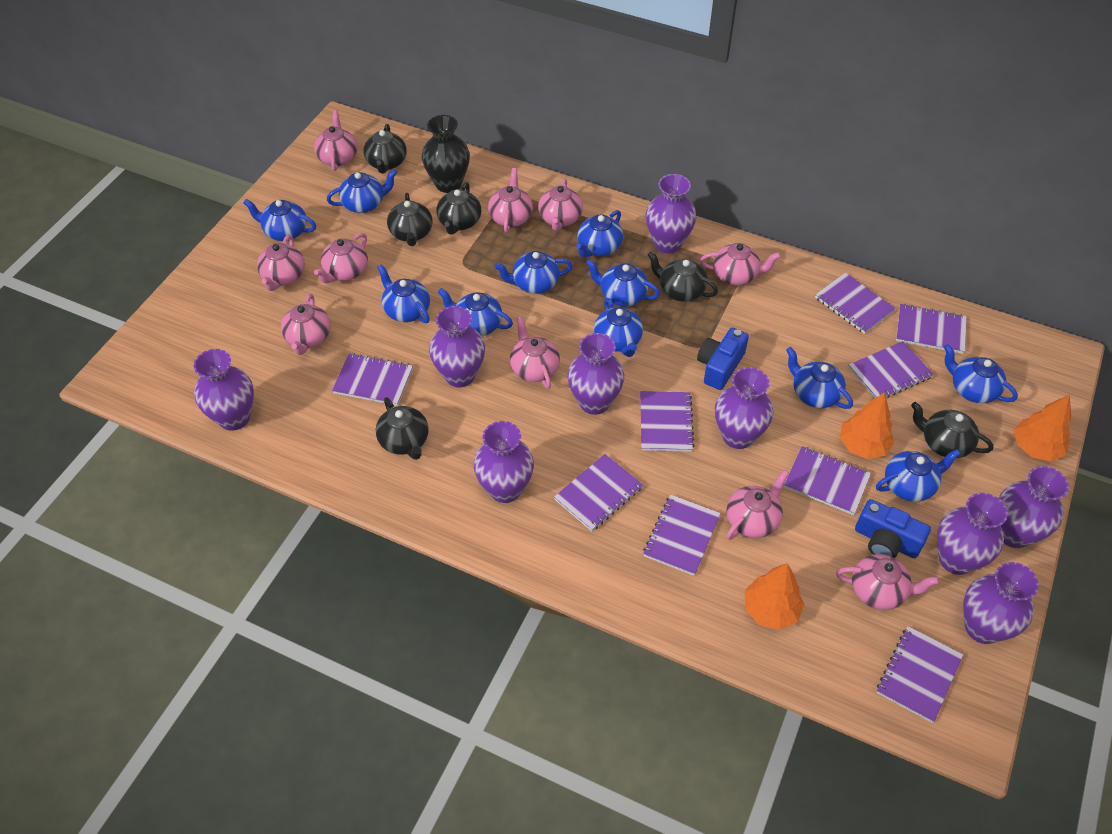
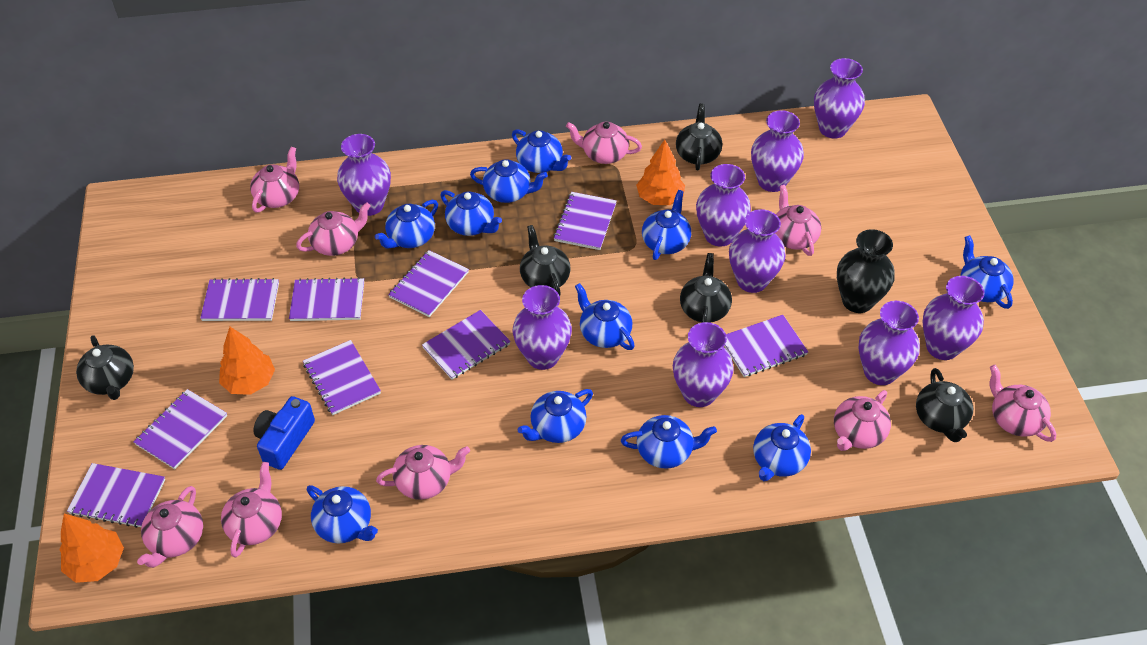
black teapot: 6 -> 5
blue camera: 2 -> 1
pink teapot: 10 -> 9

